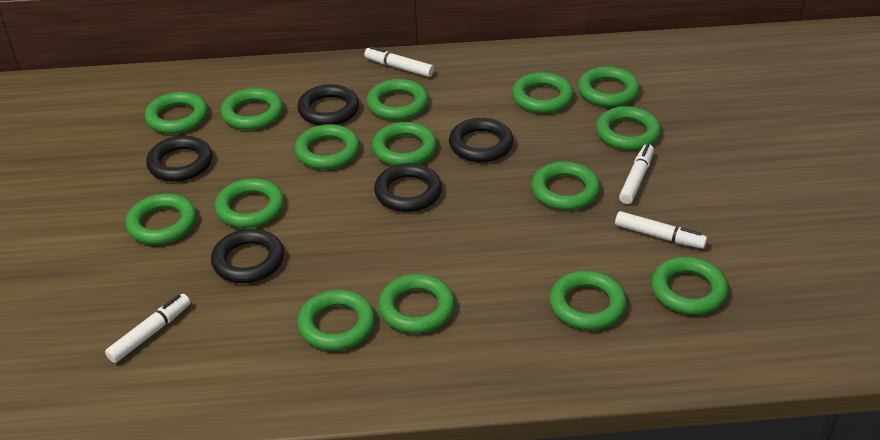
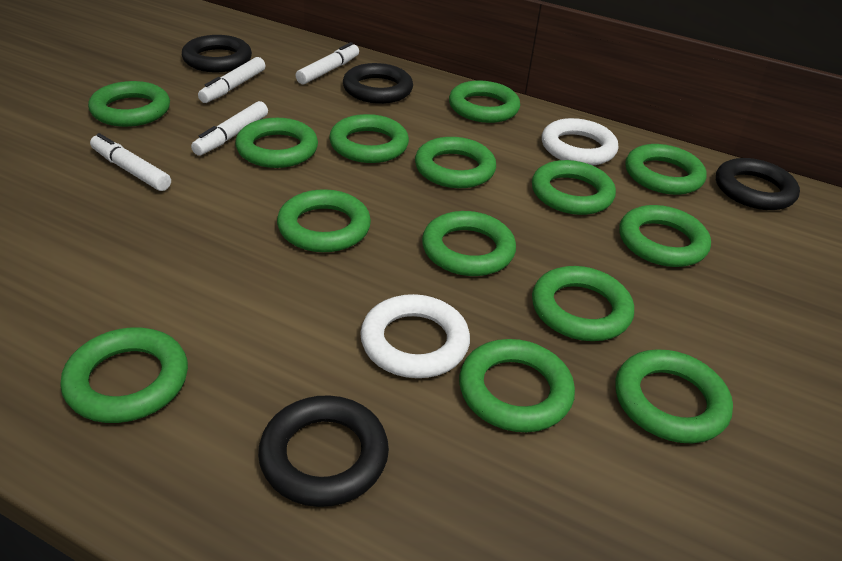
black ring: 5 -> 4
green ring: 15 -> 14
white ring: 0 -> 2

